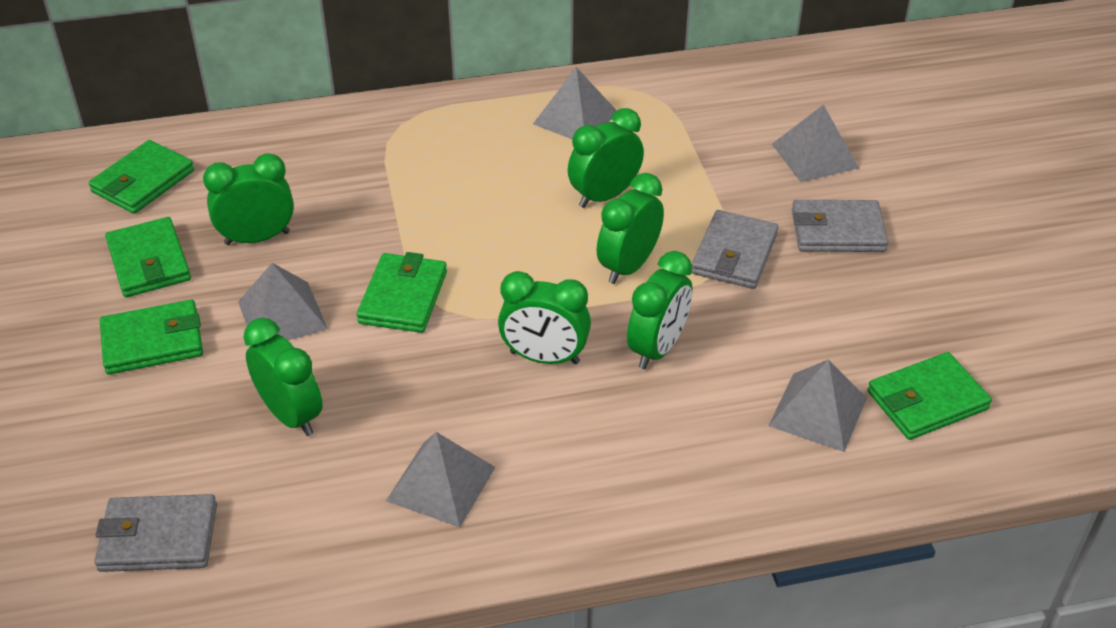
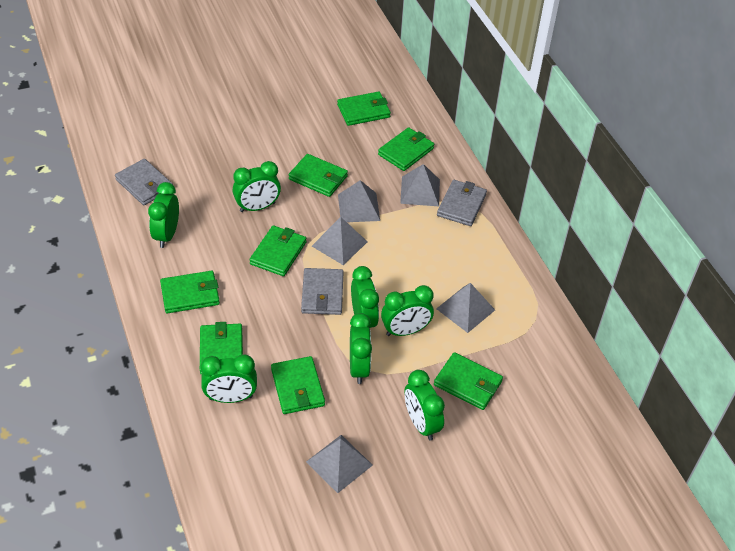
green clock: 6 -> 7
green wallet: 5 -> 8

